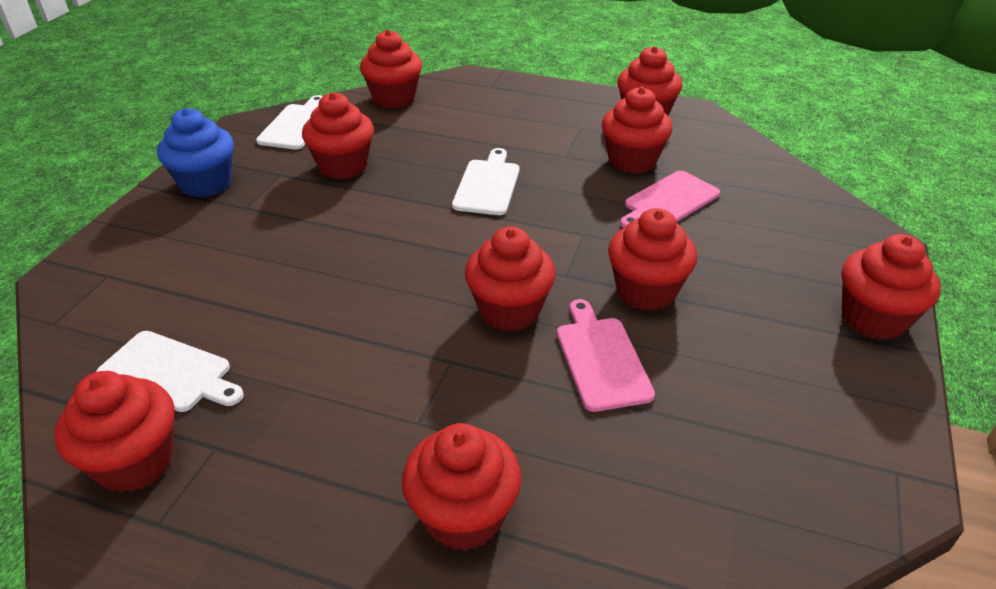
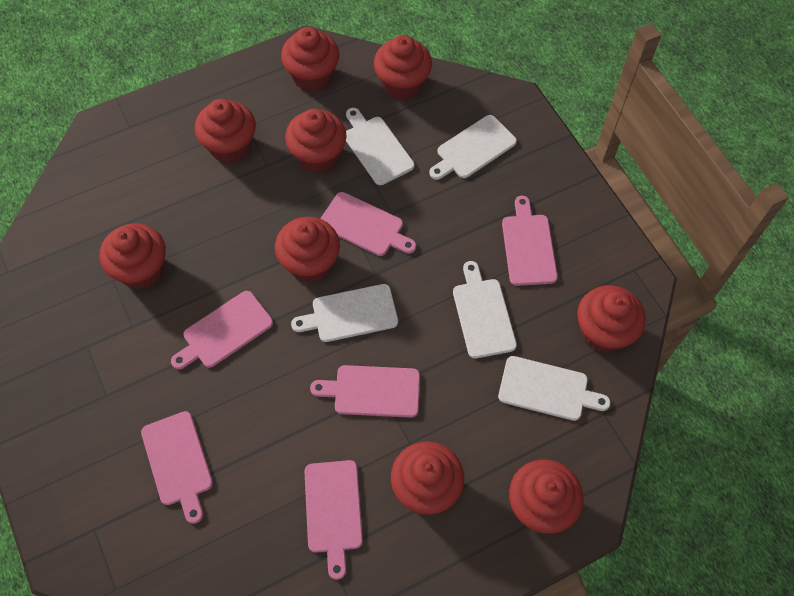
blue cupcake: 1 -> 0
pink cutting board: 2 -> 6
white cutting board: 3 -> 5

